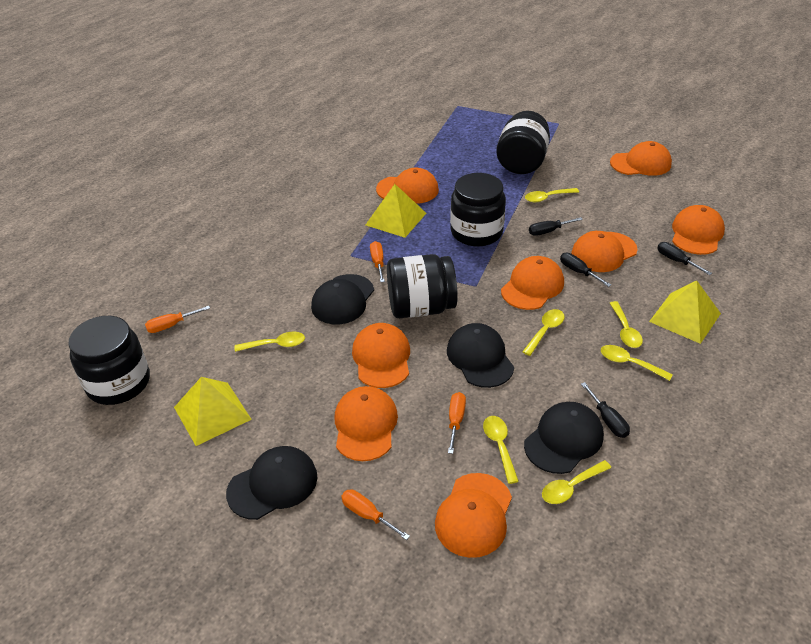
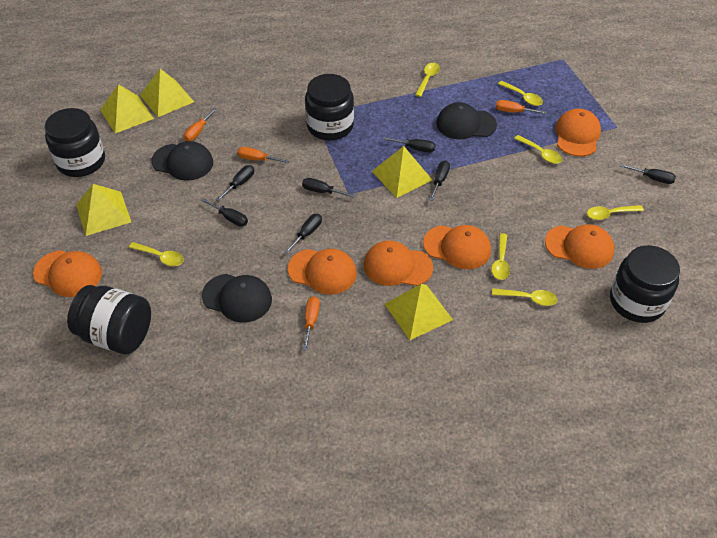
black cap: 4 -> 3
black screwdriver: 4 -> 7
orange cap: 8 -> 6
yellow pyramid: 3 -> 5

